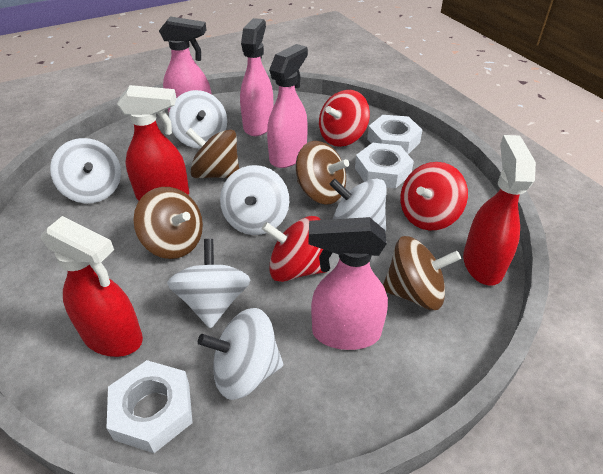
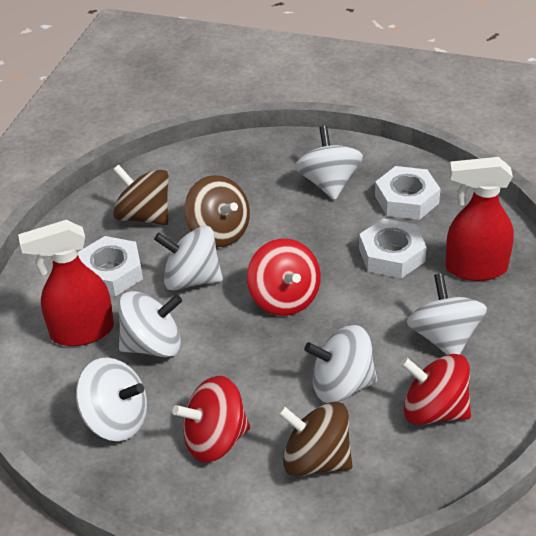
brown spinning top: 4 -> 3
pink spray bottle: 4 -> 0
red spray bottle: 3 -> 2

